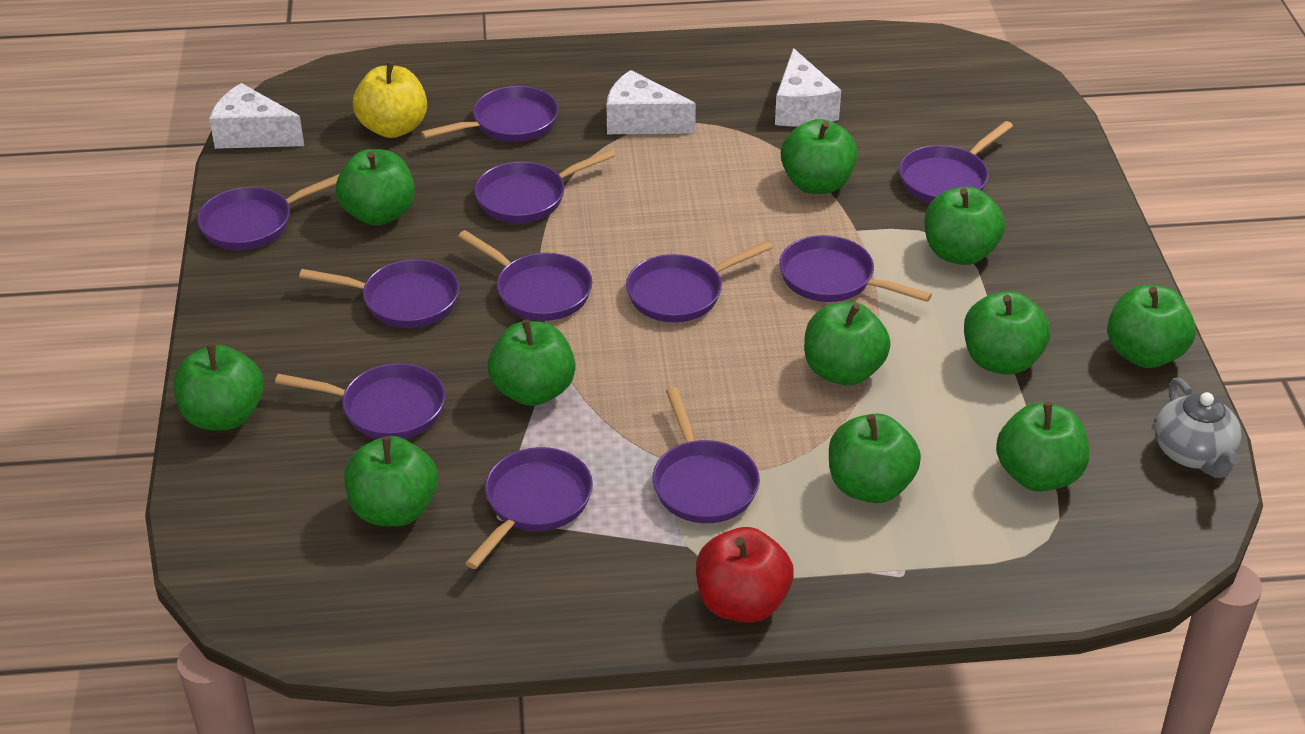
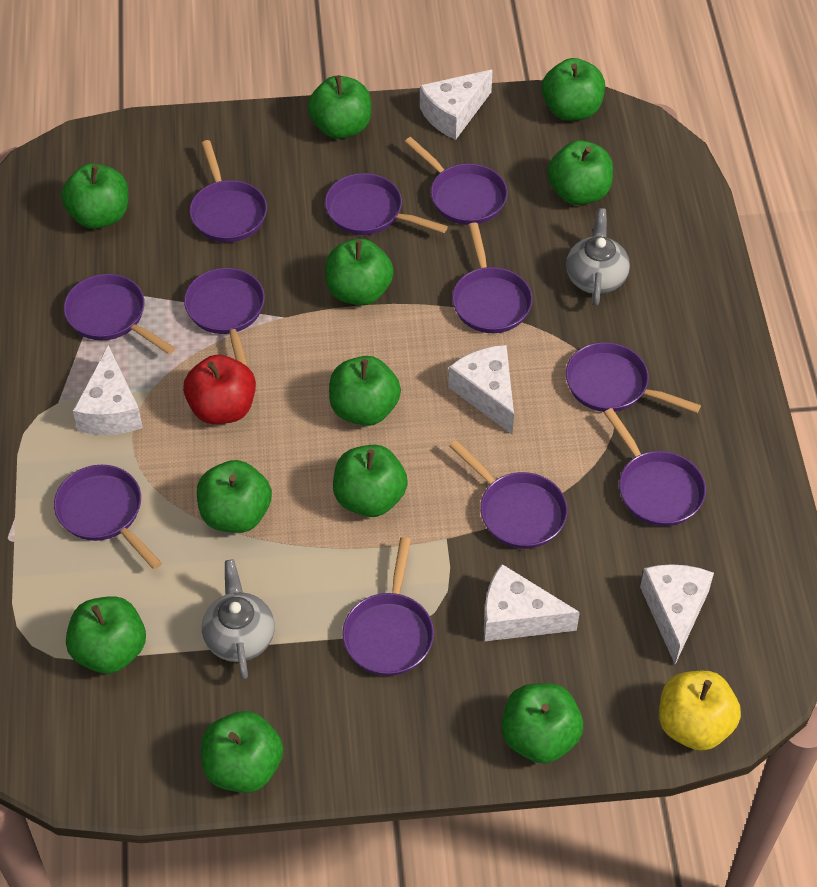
grey teapot: 1 -> 2
white cheese: 3 -> 5

